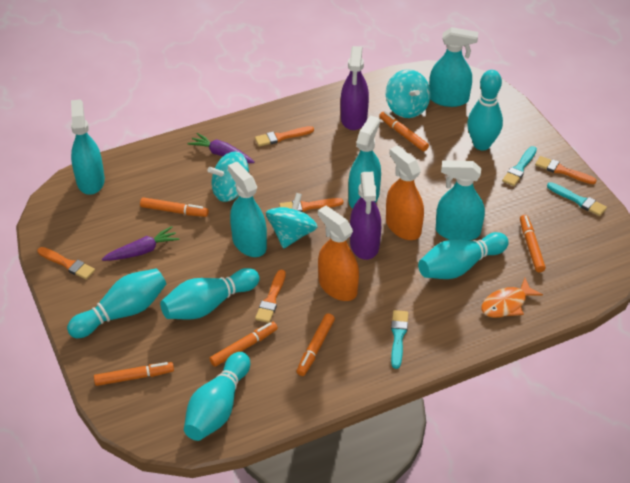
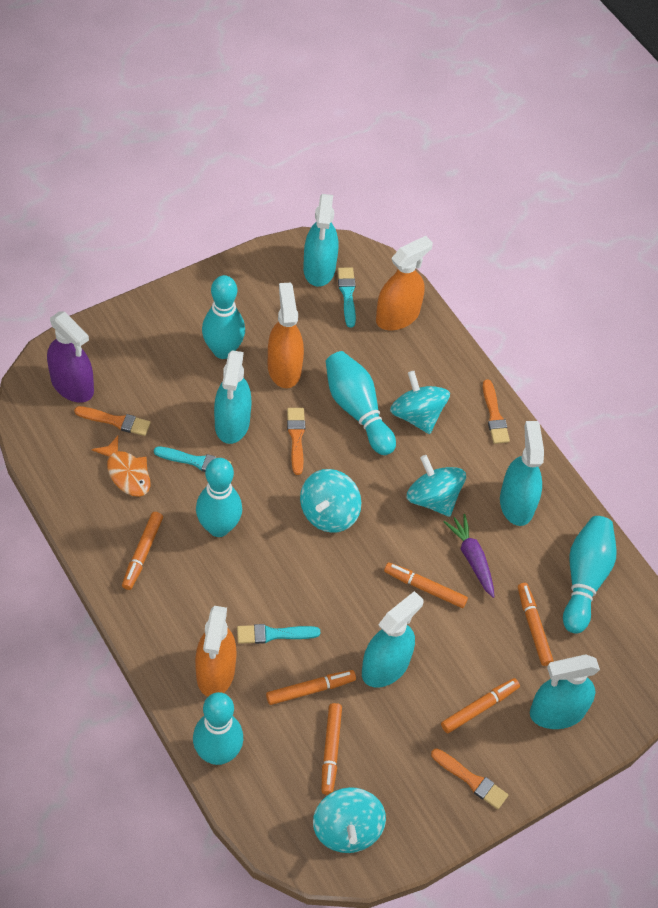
orange brush: 5 -> 4
orange spray bottle: 2 -> 3
purple carrot: 2 -> 1
purple spray bottle: 2 -> 1
turquoise spinning top: 3 -> 4

